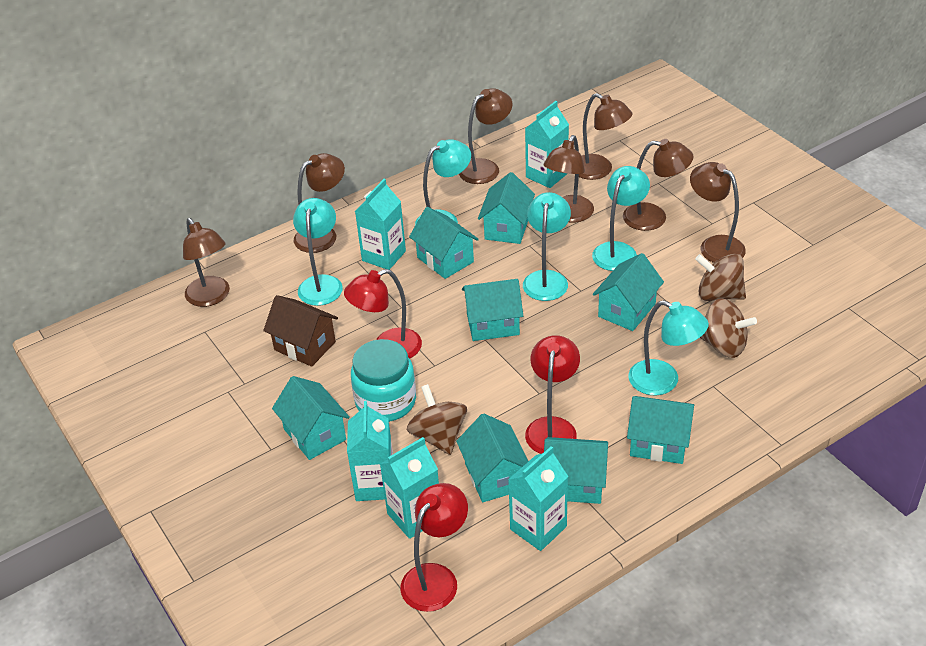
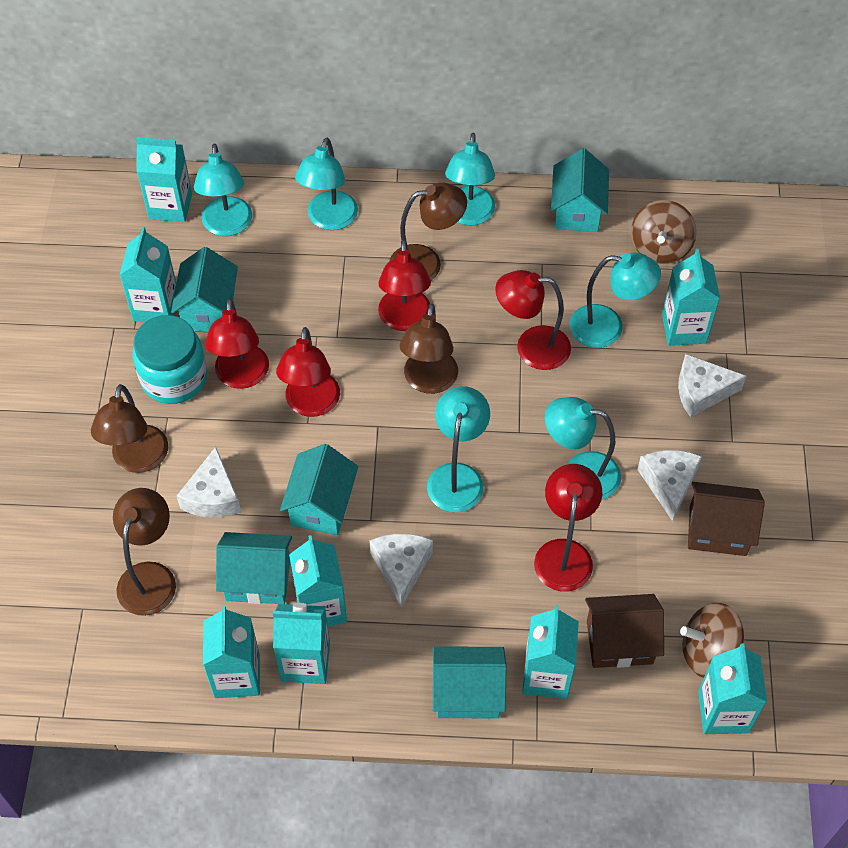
brown house: 1 -> 2
brown lamp: 7 -> 4
brown spinning top: 3 -> 2
red lamp: 3 -> 5
turquoise carton: 5 -> 8
turquoise house: 8 -> 5
turquoise lamp: 5 -> 6
white cheese: 0 -> 4

